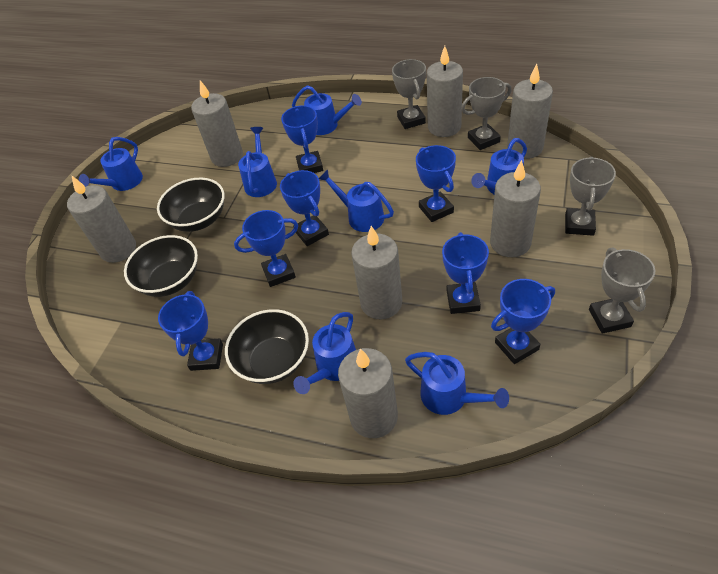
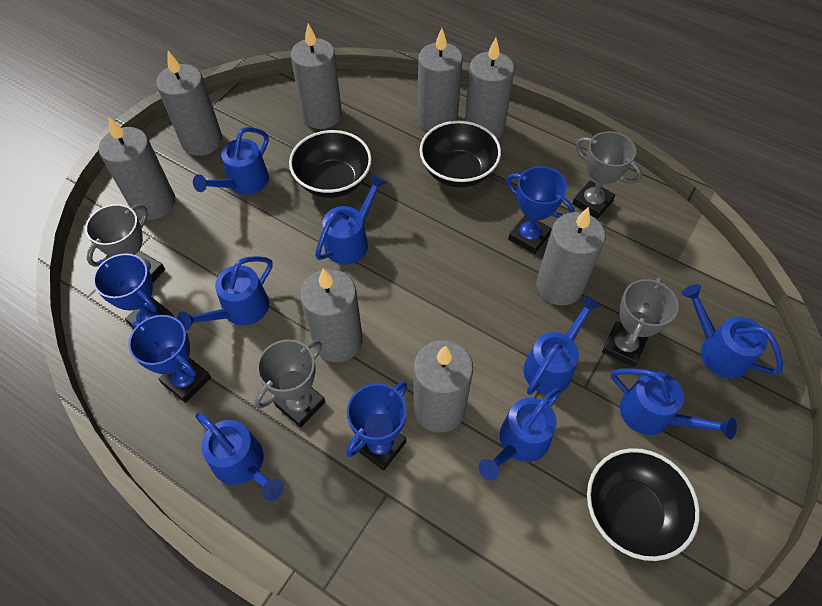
blue trophy: 7 -> 4
blue watering can: 7 -> 8
grey candle: 7 -> 8

